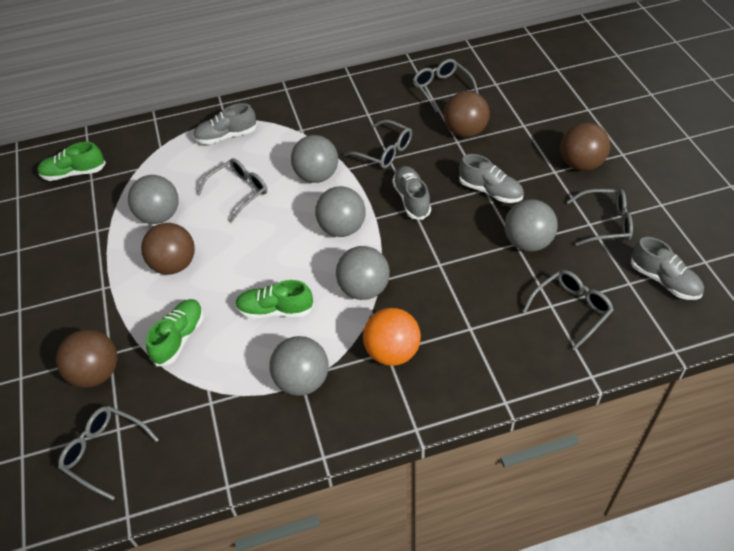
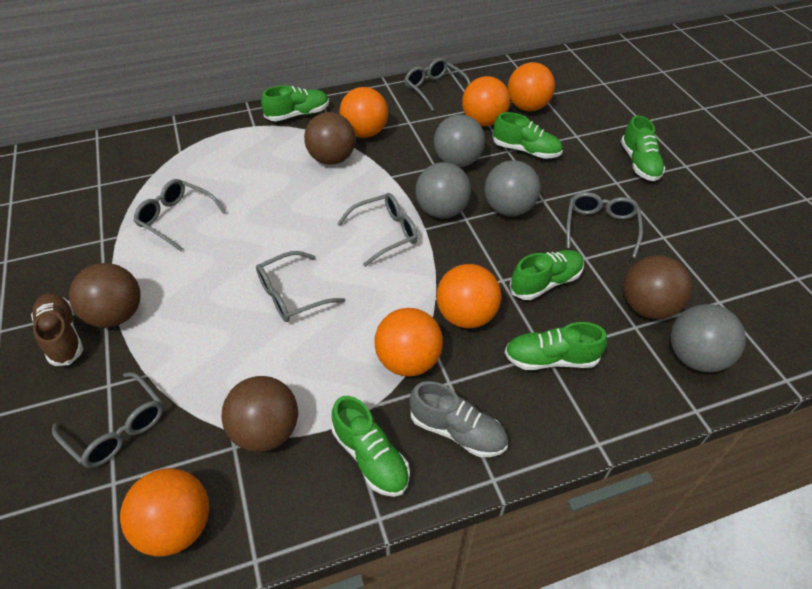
brown shoe: 0 -> 1
green shoe: 3 -> 6
grey ball: 6 -> 4
grey shoe: 4 -> 1
orange ball: 1 -> 6

